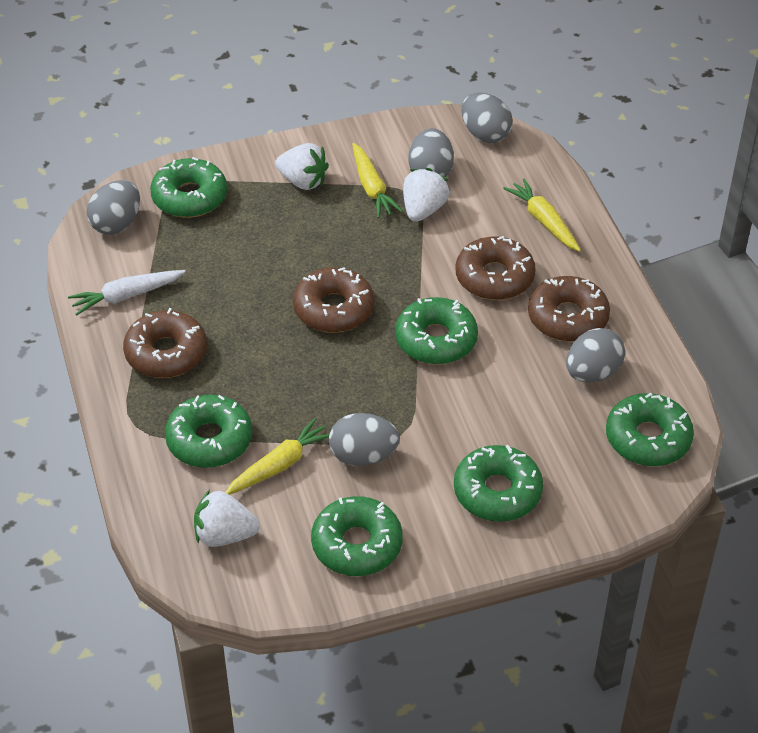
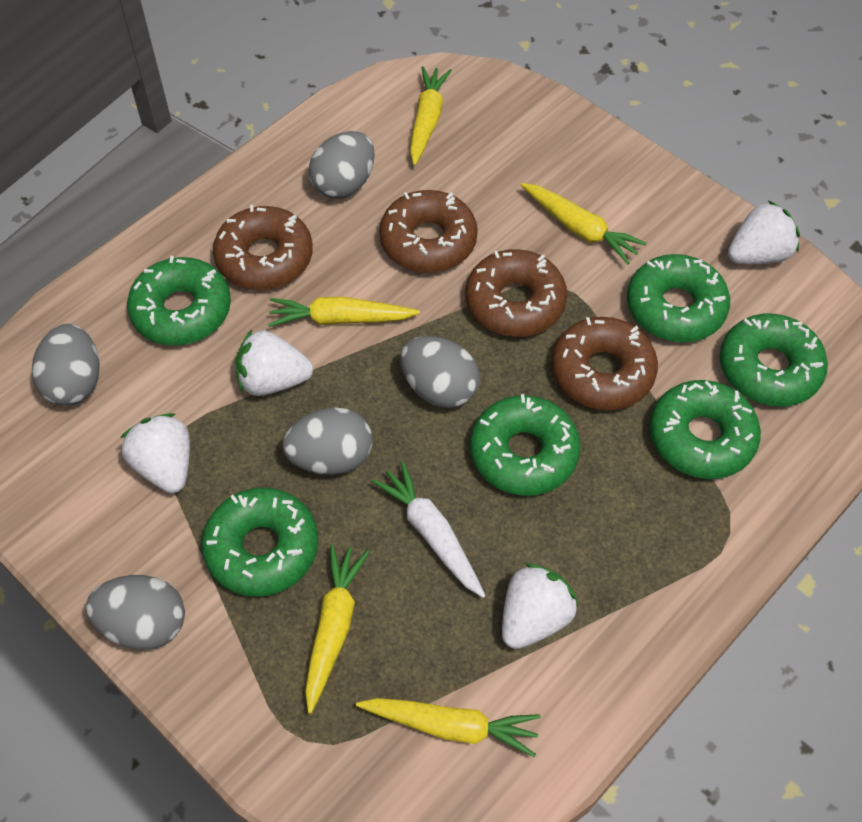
white strawberry: 3 -> 4
yellow carrot: 3 -> 5

